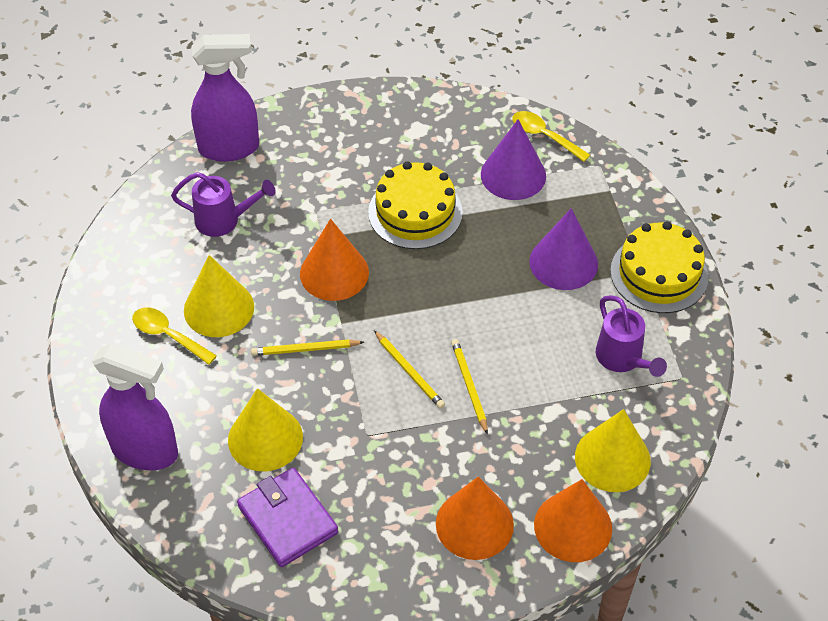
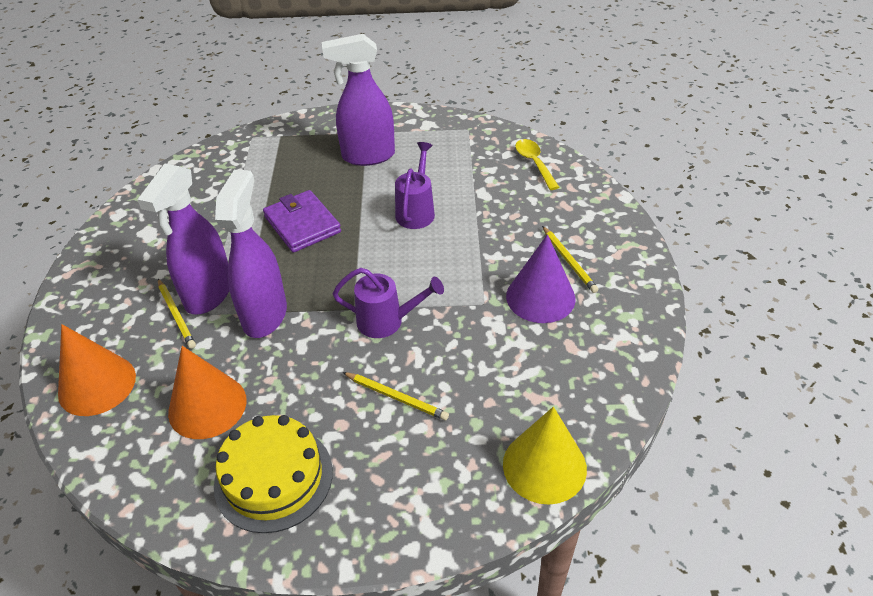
orange cone: 3 -> 2
purple cone: 2 -> 1
purple spray bottle: 2 -> 3
yellow cake: 2 -> 1
yellow cone: 3 -> 1
yellow spoon: 2 -> 1

